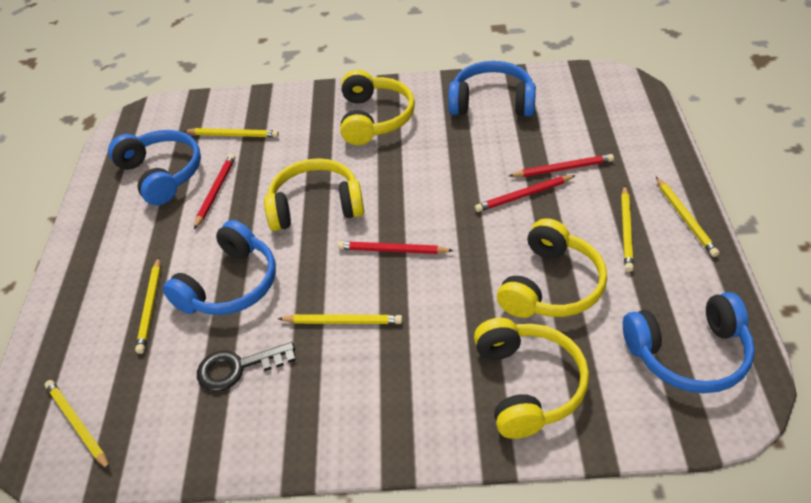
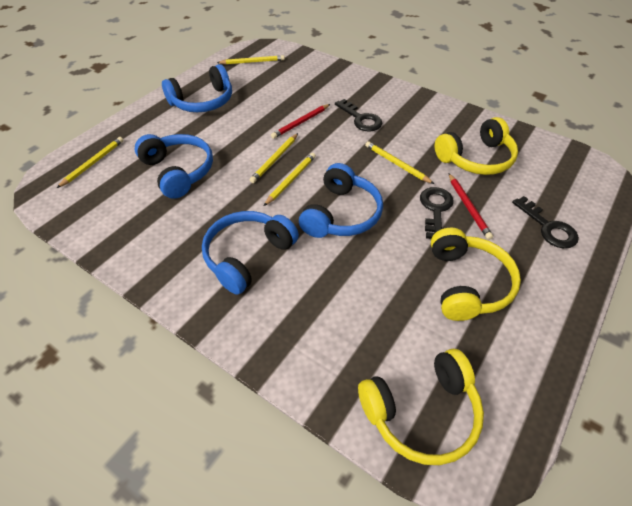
black key: 1 -> 3
red pencil: 4 -> 2
yellow headphones: 4 -> 3
yellow pencil: 6 -> 5

